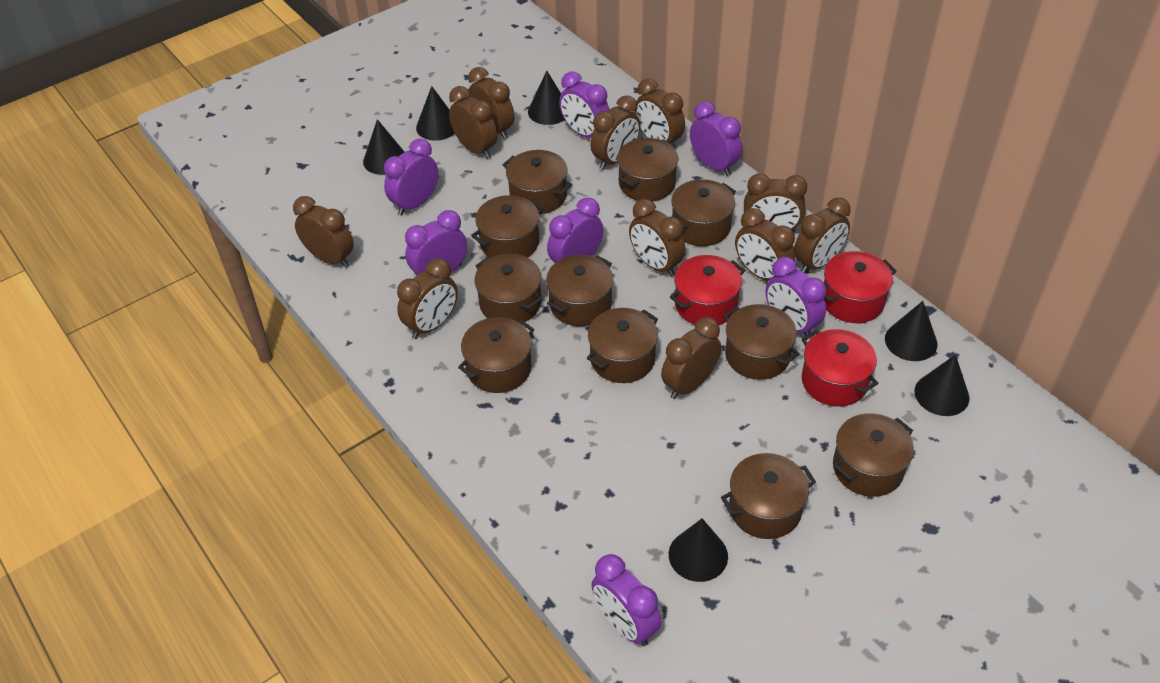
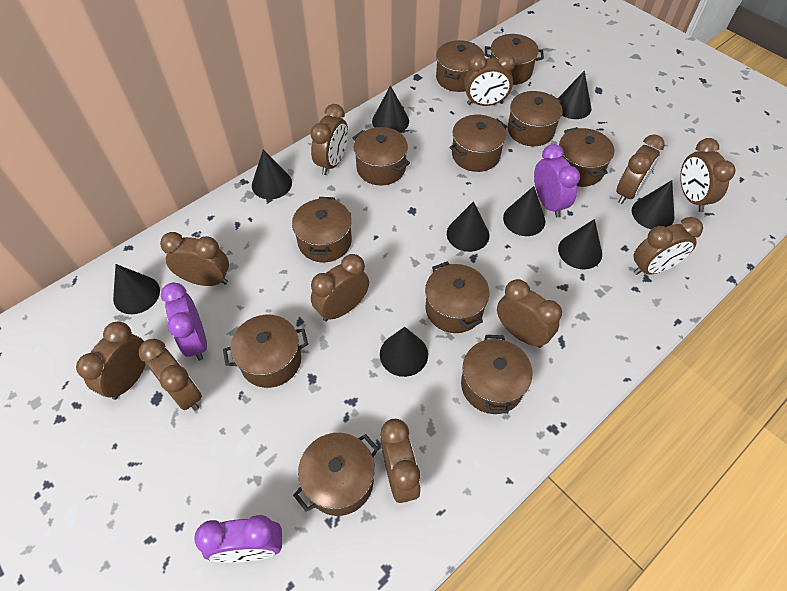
black cone: 6 -> 9
purple clock: 7 -> 3
red pot: 3 -> 0

